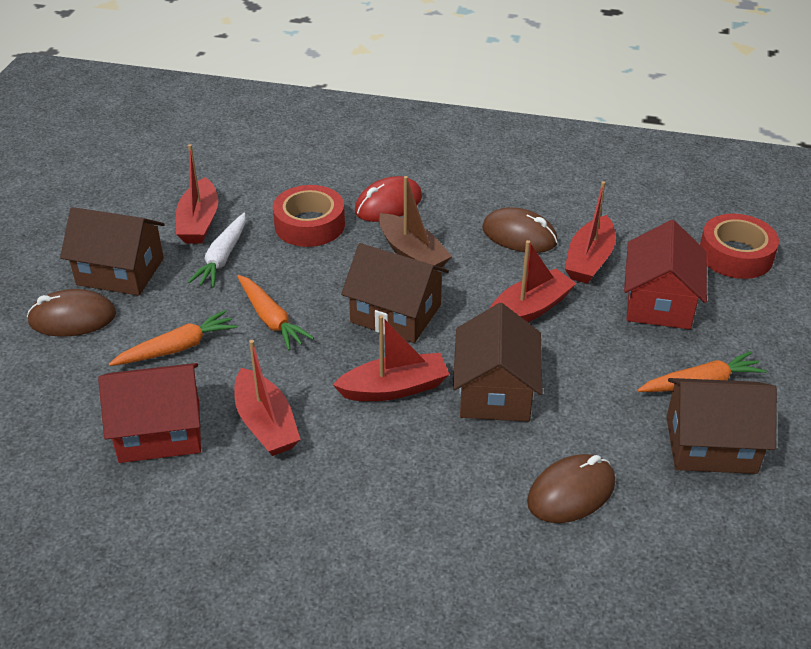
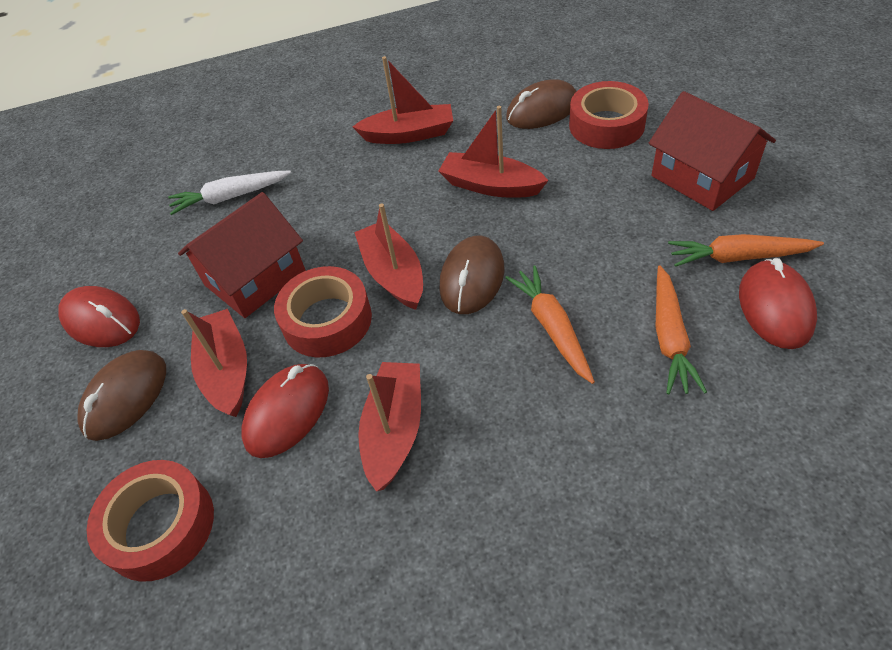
brown boat: 1 -> 0
brown house: 4 -> 0
red mouse: 1 -> 3
red tape: 2 -> 3

